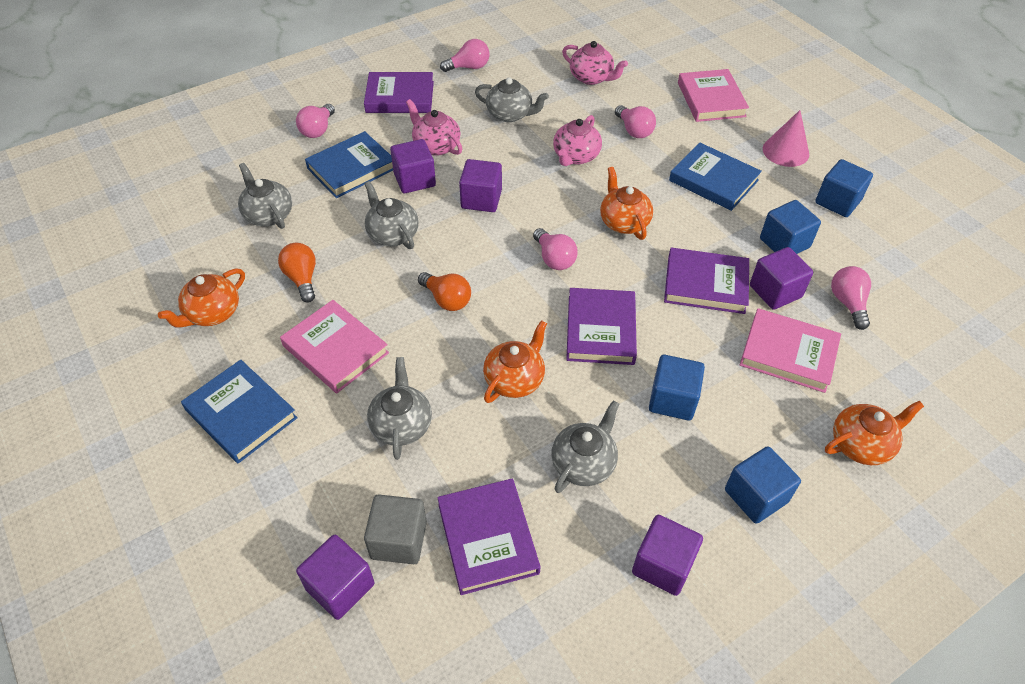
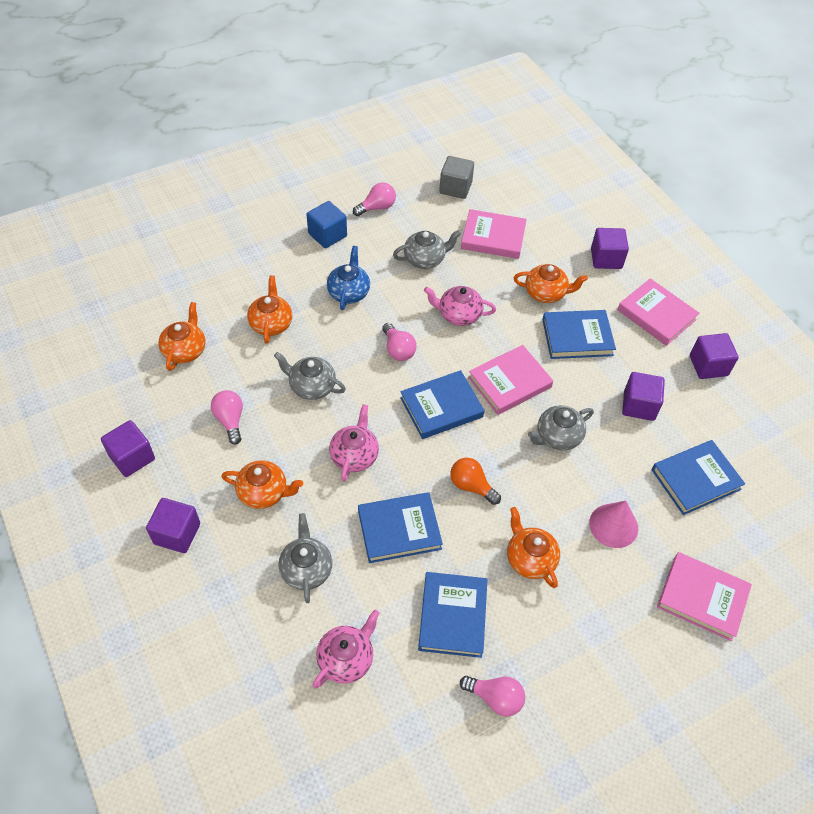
blue book: 3 -> 5
blue cube: 4 -> 1
blue teapot: 0 -> 1
grey teapot: 5 -> 4
orange light bulb: 2 -> 1
orange teapot: 4 -> 5
pink book: 3 -> 4
pink light bulb: 5 -> 4
purple book: 4 -> 0

